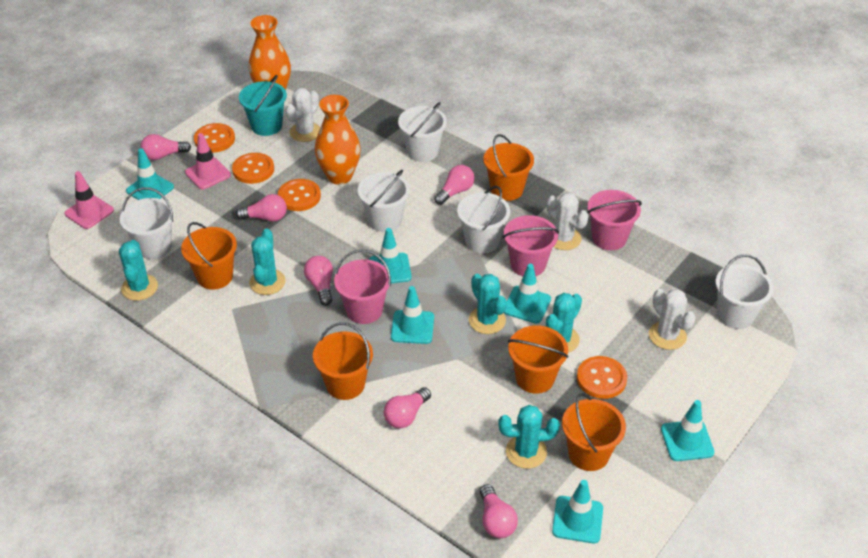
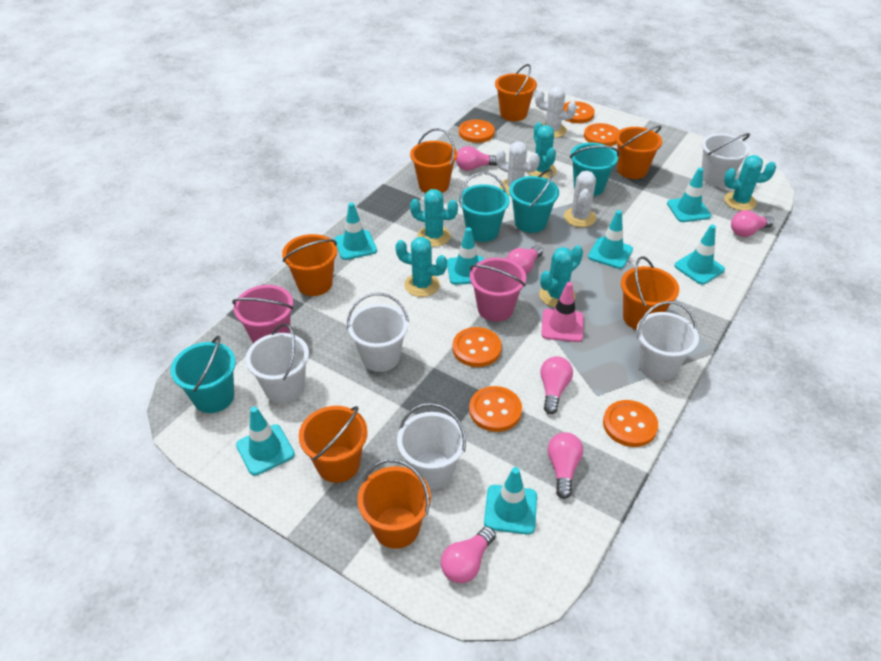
orange bucket: 5 -> 7
orange button: 4 -> 6
orange vase: 2 -> 0
pink bucket: 3 -> 2
pink traffic cone: 2 -> 1
turquoise bucket: 1 -> 4
turquoise traffic cone: 6 -> 7

